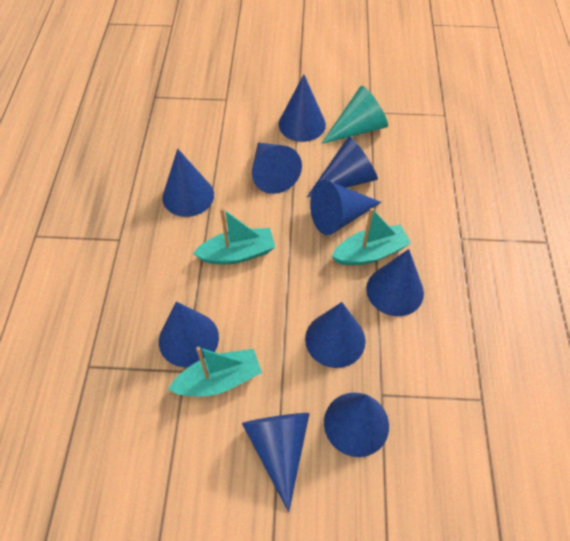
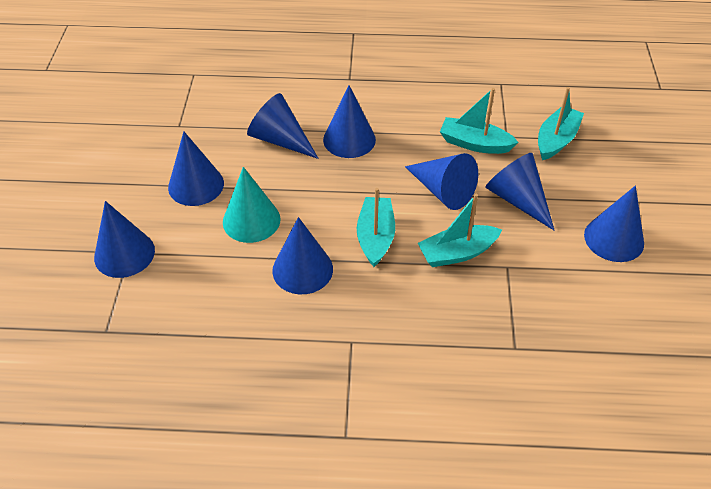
blue cone: 10 -> 8
turquoise boat: 3 -> 4

